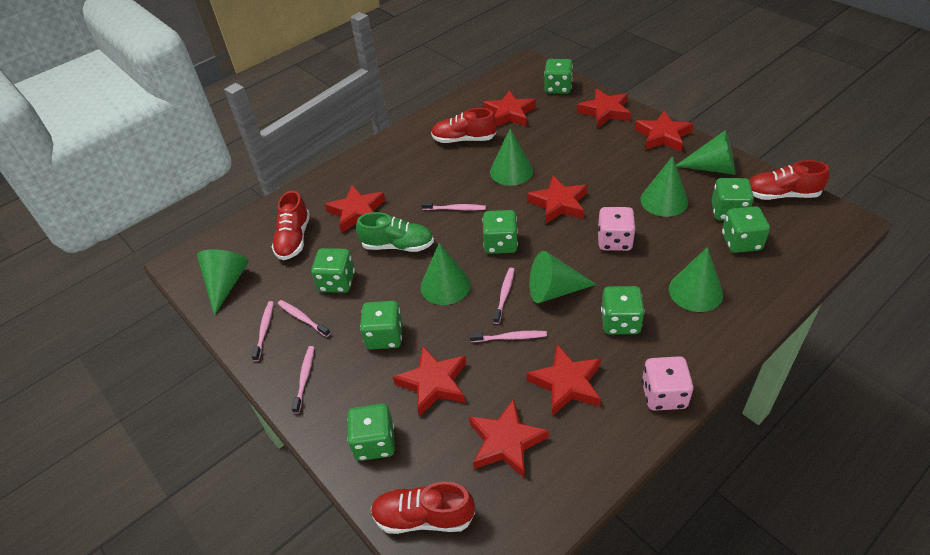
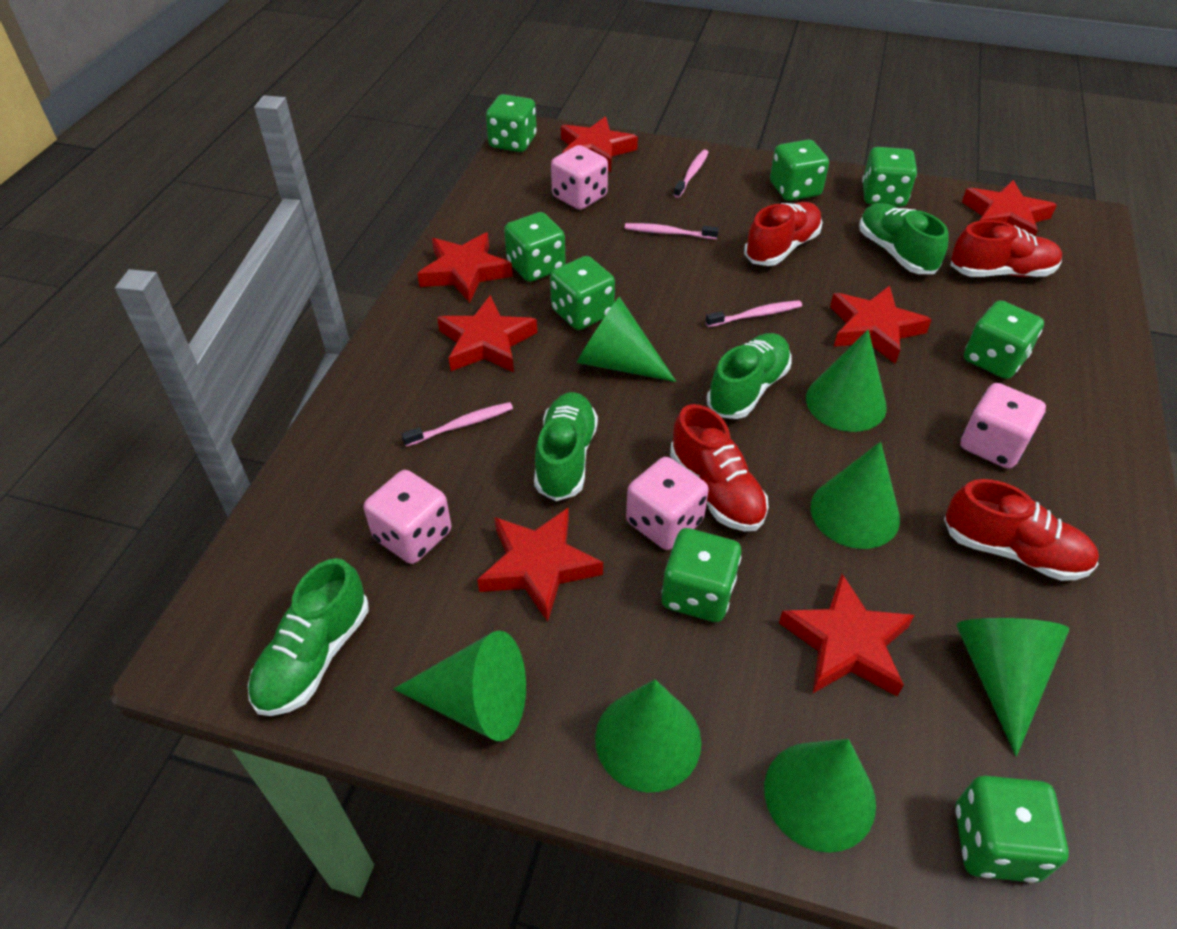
green shoe: 1 -> 4
pink dice: 2 -> 4
pink toothbrush: 6 -> 4
red star: 8 -> 7

